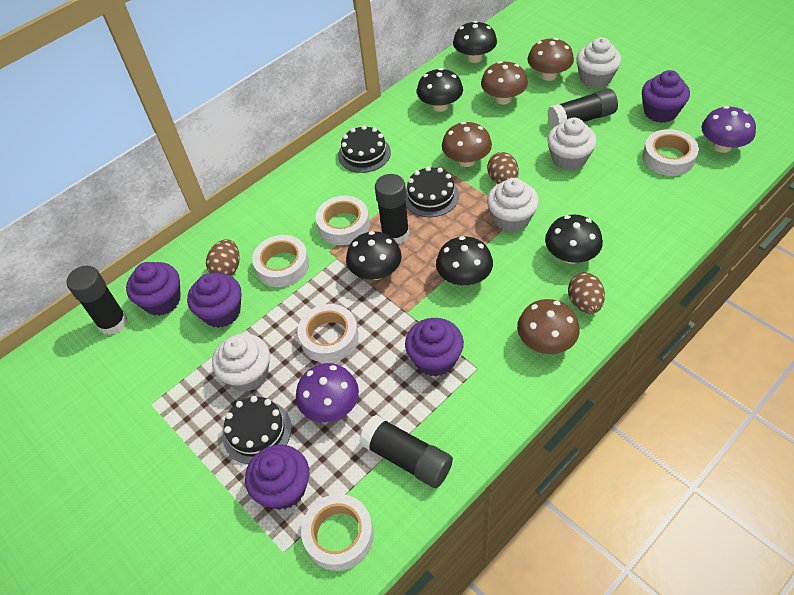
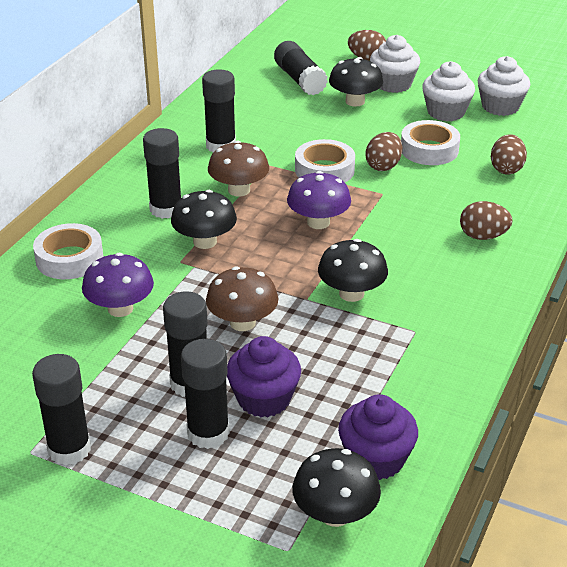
black cake: 3 -> 0
black glue stick: 4 -> 6
black mushroom: 5 -> 4
brown egg: 3 -> 4
brown mushroom: 4 -> 2
purple cupcake: 5 -> 2
white cupcake: 4 -> 3
white tape: 5 -> 3

